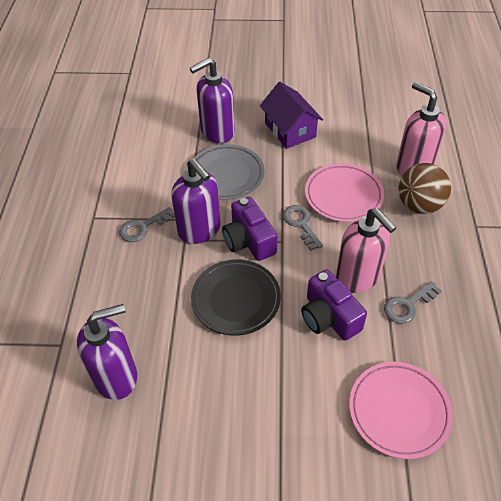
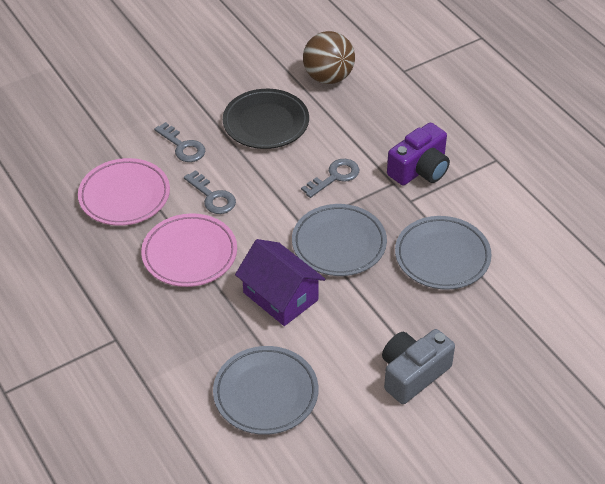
grey camera: 0 -> 1
grey plate: 1 -> 3
pink soap dispenser: 2 -> 0
purple camera: 2 -> 1
purple soap dispenser: 3 -> 0

